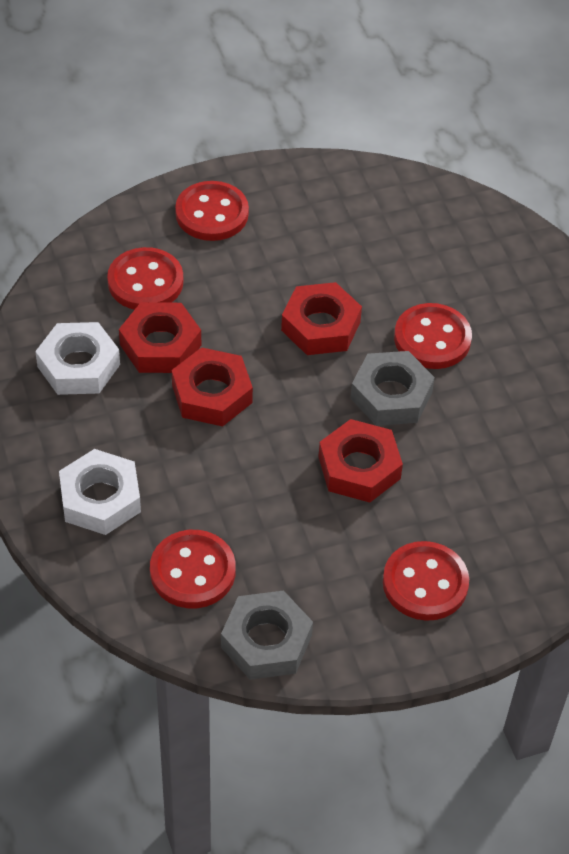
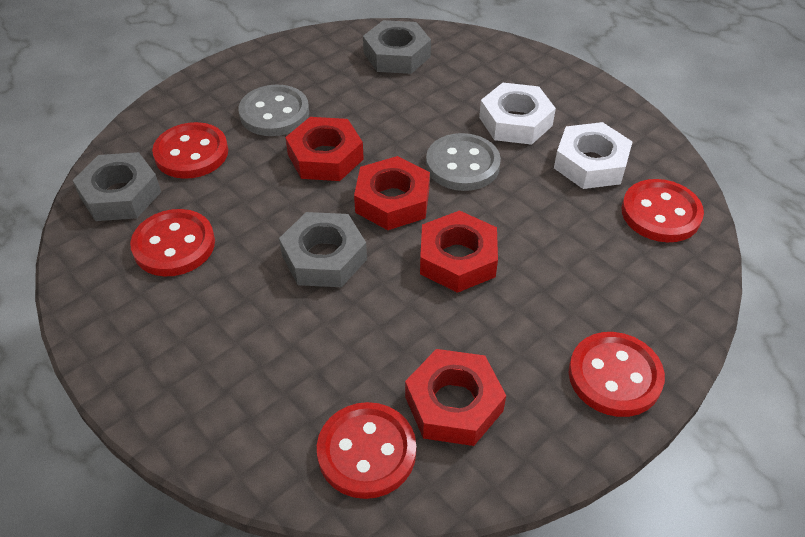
grey button: 0 -> 2
grey nut: 2 -> 3

